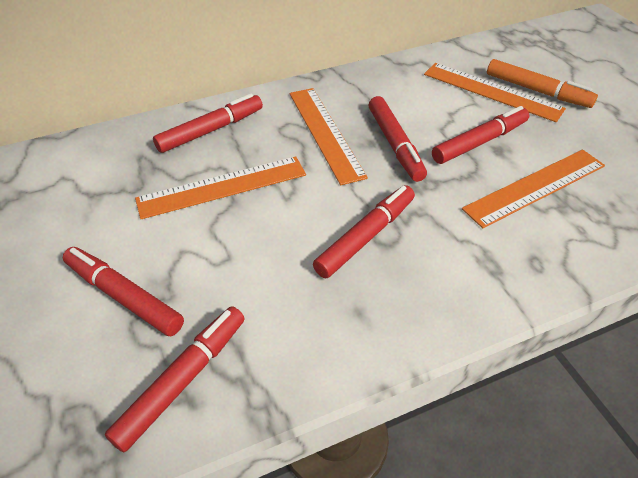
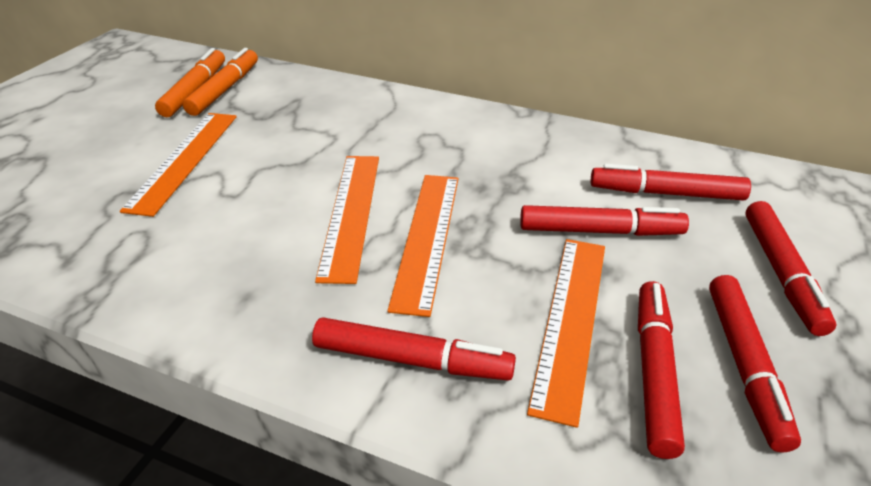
orange marker: 1 -> 2

